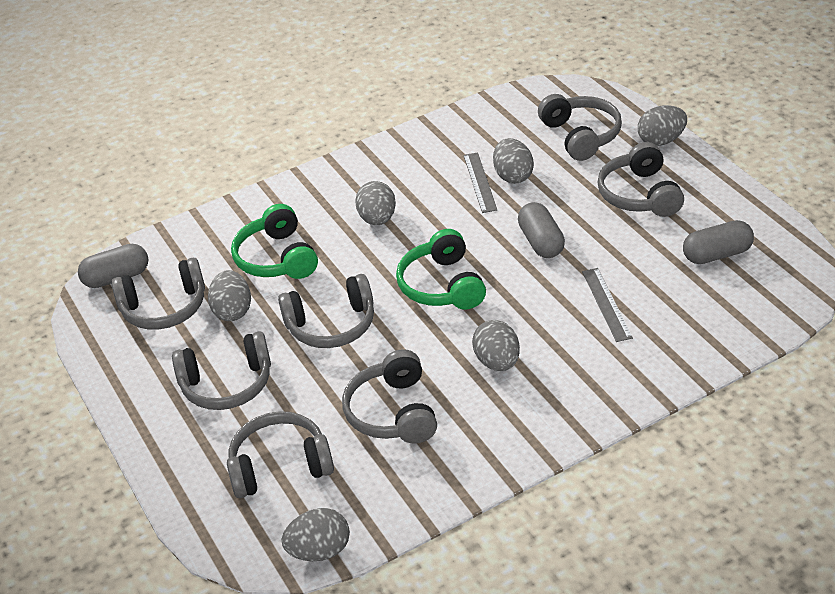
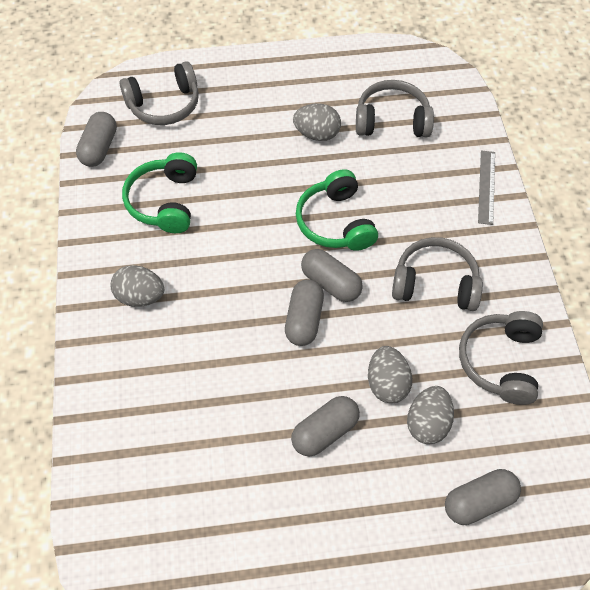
grey capsule: 3 -> 5
grey egg: 6 -> 4
grey headphones: 7 -> 4
grey ruler: 2 -> 1

